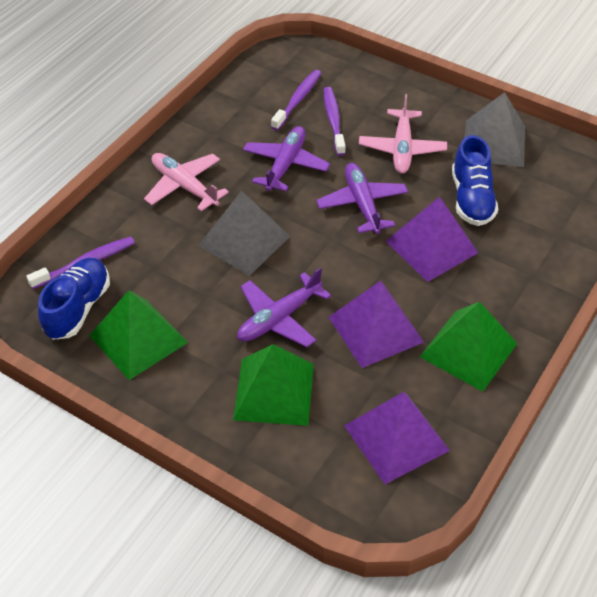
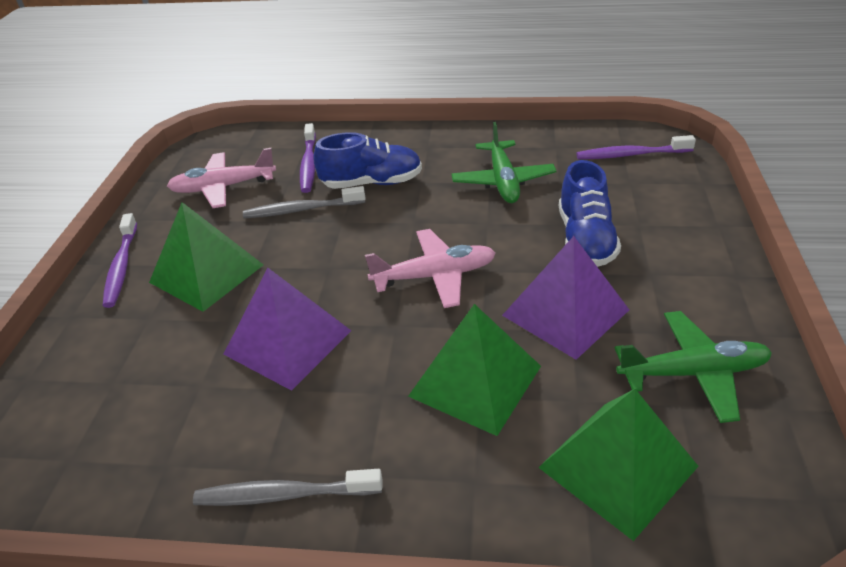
green plane: 0 -> 2
grey pyramid: 2 -> 0
grey toothbrush: 0 -> 2
purple plane: 3 -> 0
purple pyramid: 3 -> 2

